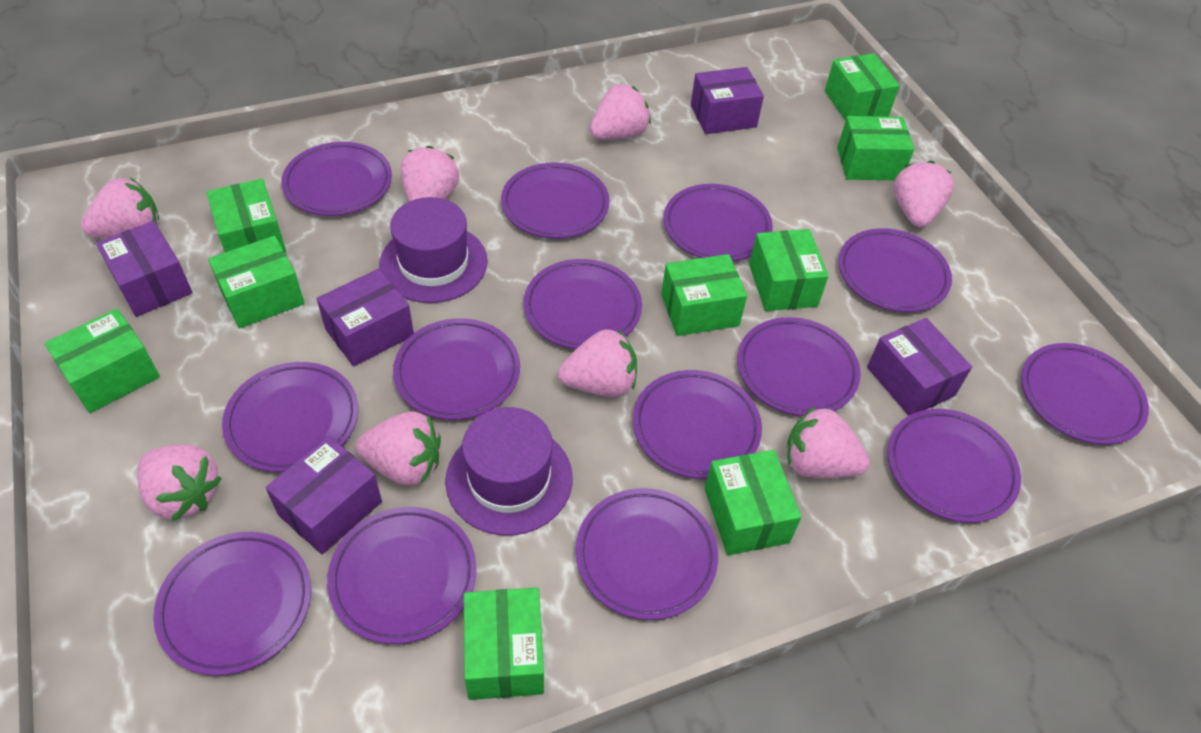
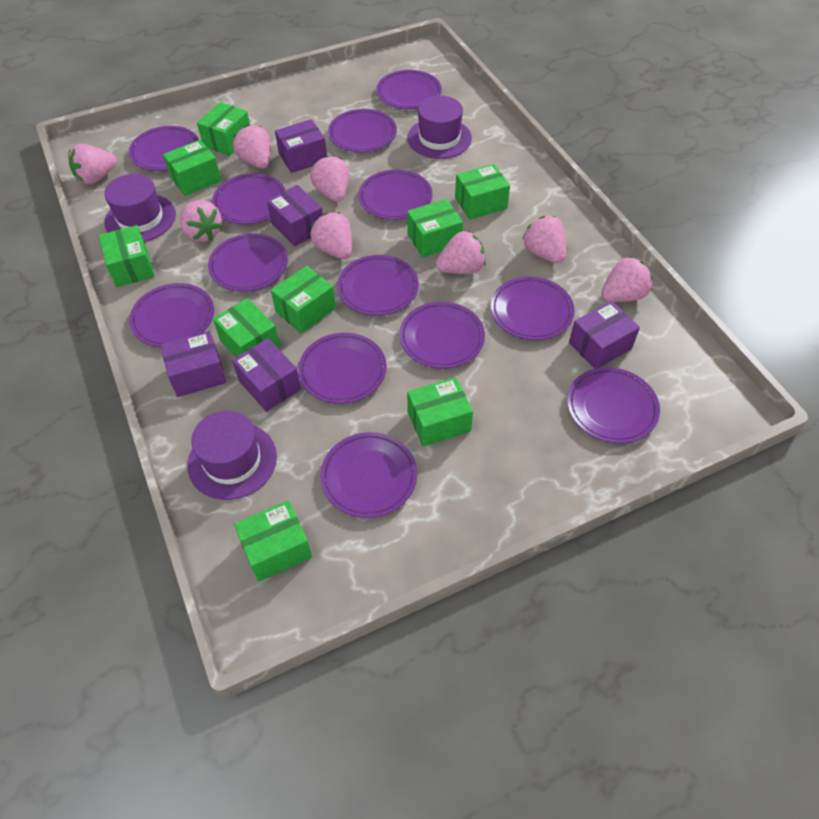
purple hat: 2 -> 3
purple plate: 14 -> 13

